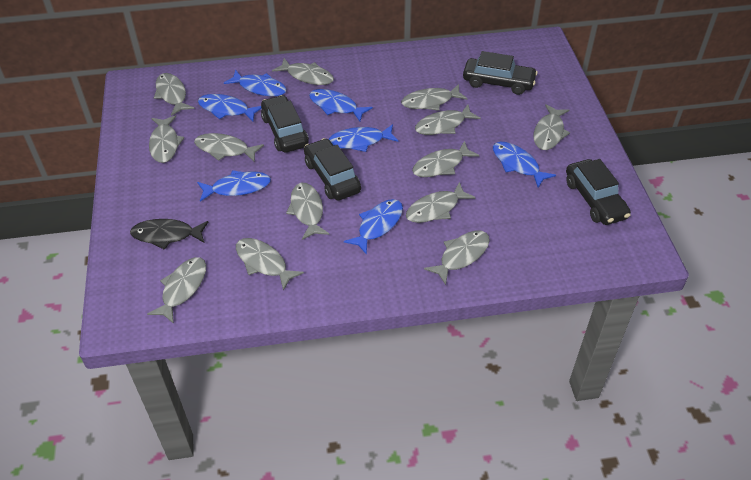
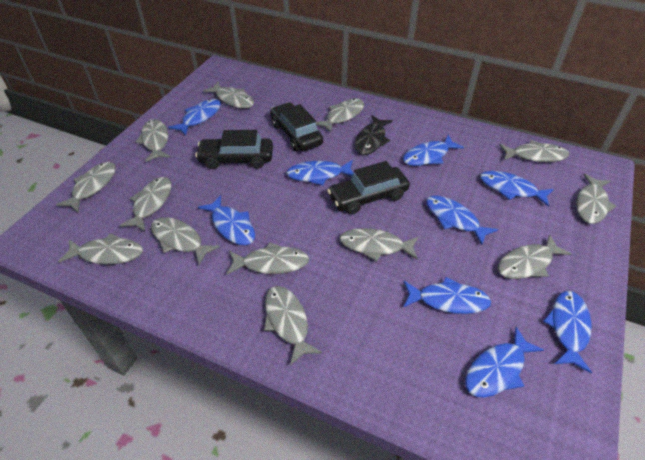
black car: 4 -> 3
blue fish: 7 -> 9

